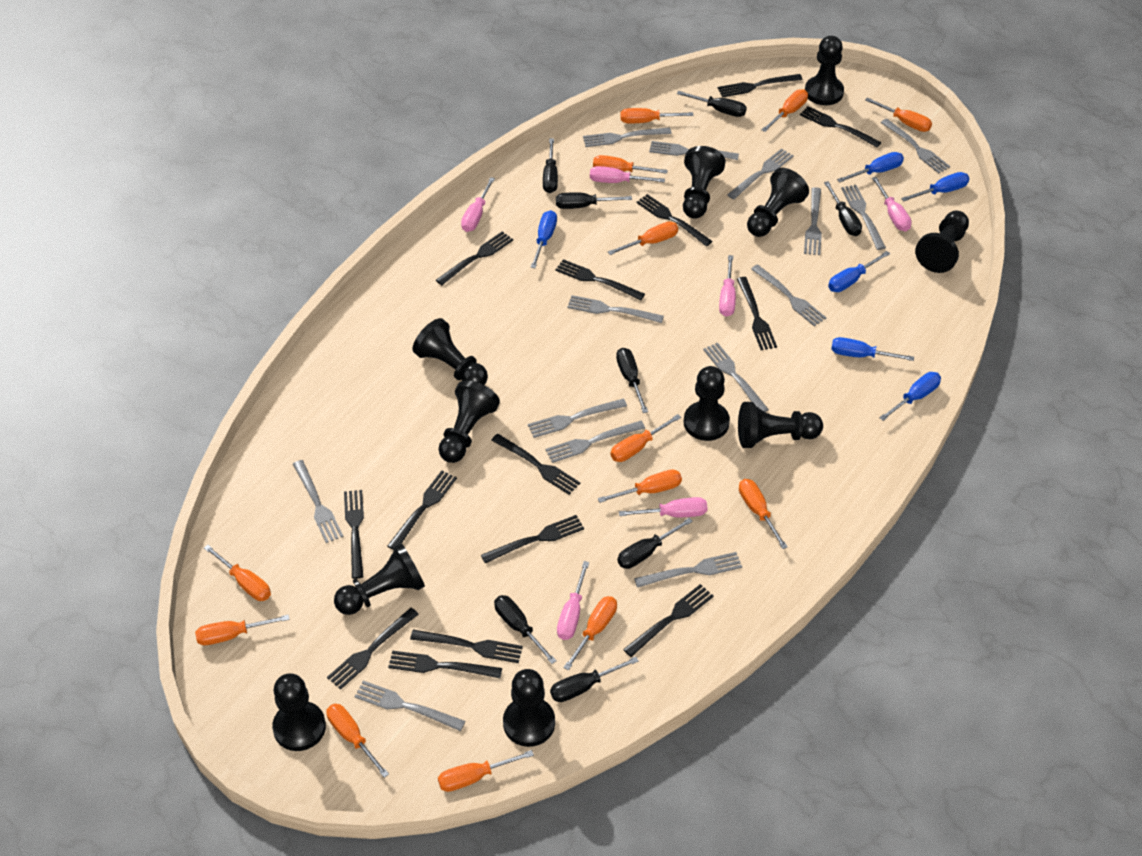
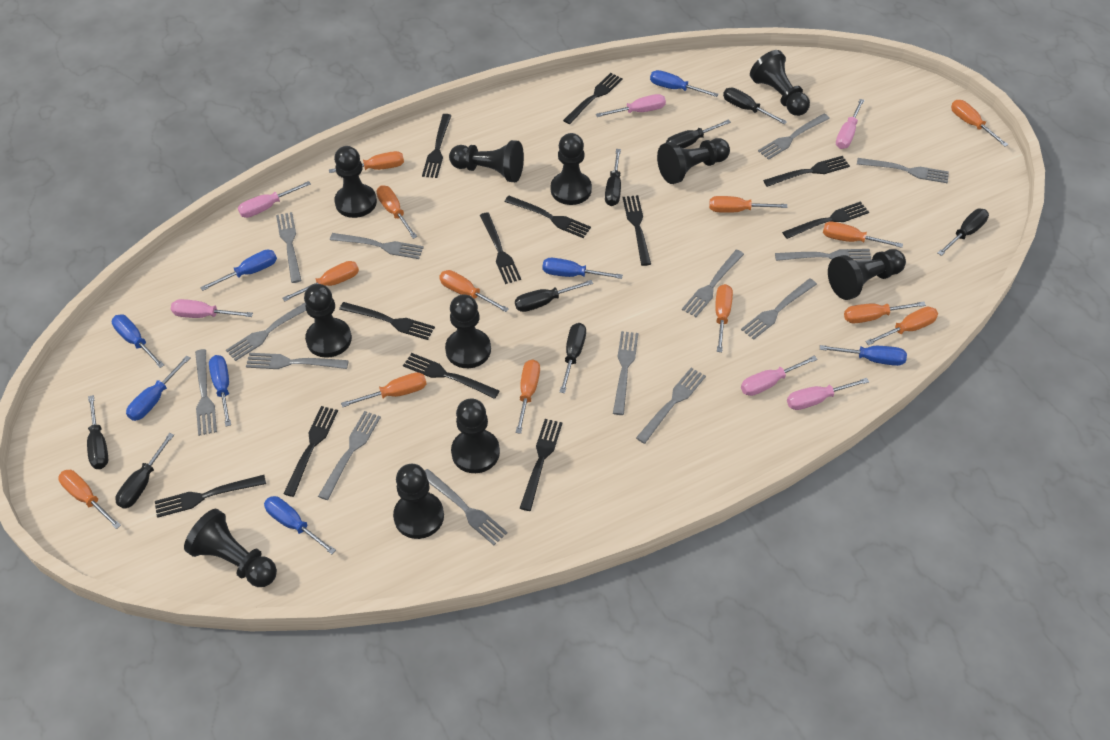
black fork: 14 -> 12
blue screwdriver: 6 -> 8

